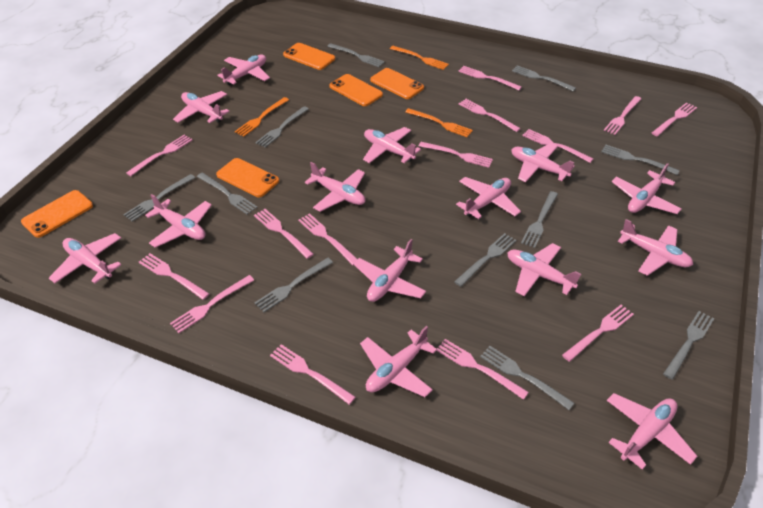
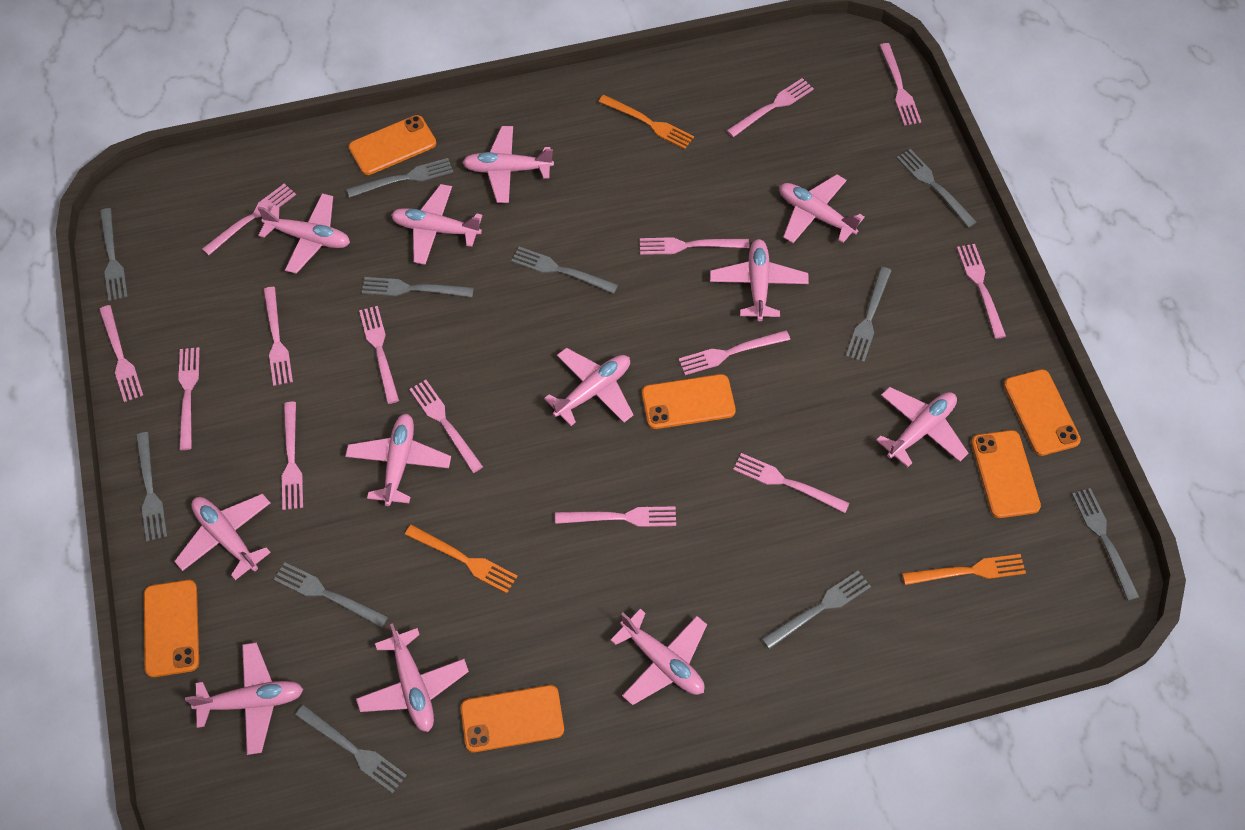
orange phone: 5 -> 6
pink plane: 14 -> 12

